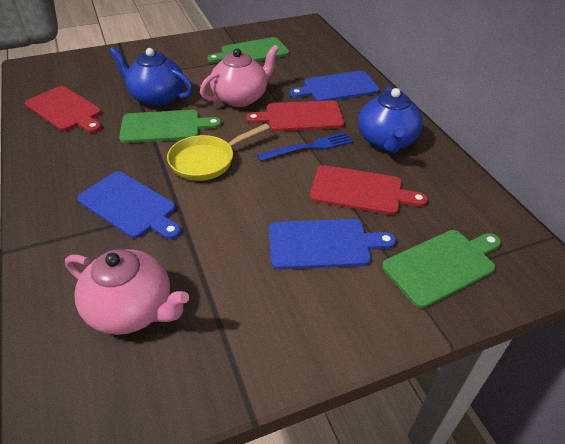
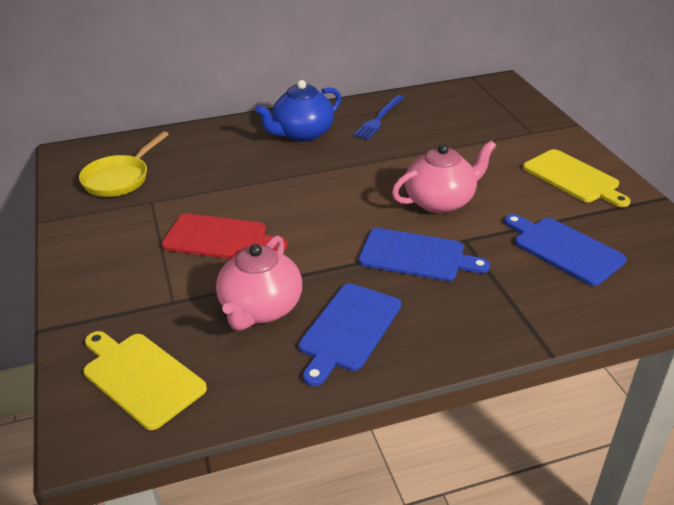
blue teapot: 2 -> 1
green cutting board: 3 -> 0
red cutting board: 3 -> 1
yellow cutting board: 0 -> 2

